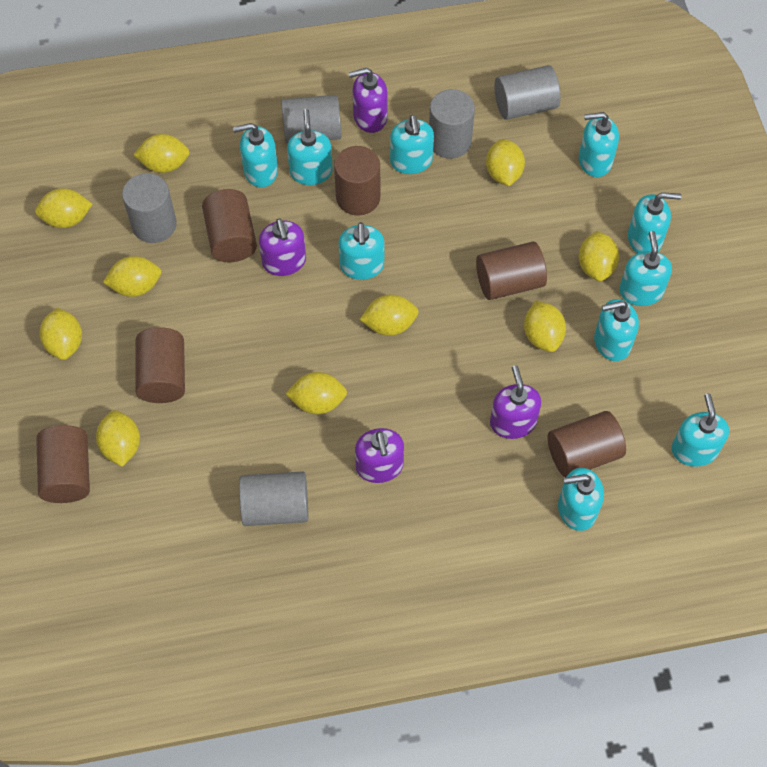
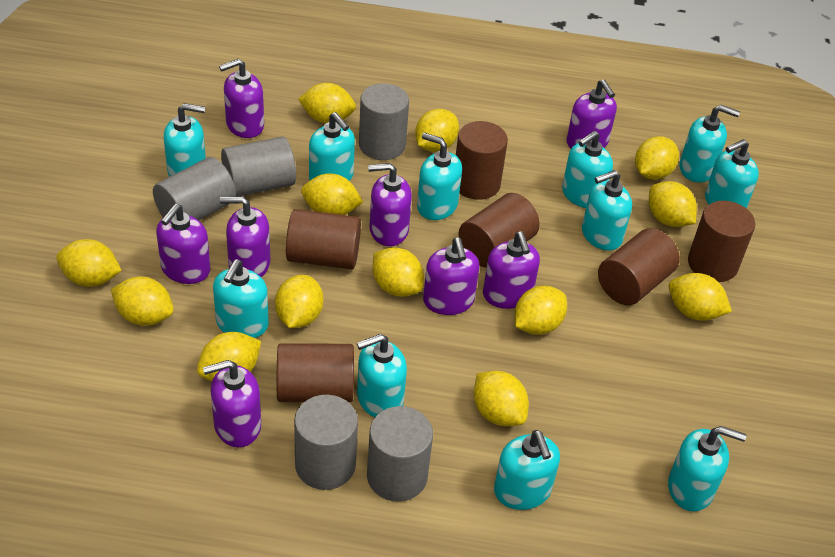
purple soap dispenser: 4 -> 8
turquoise soap dispenser: 10 -> 11
yellow lemon: 10 -> 13

